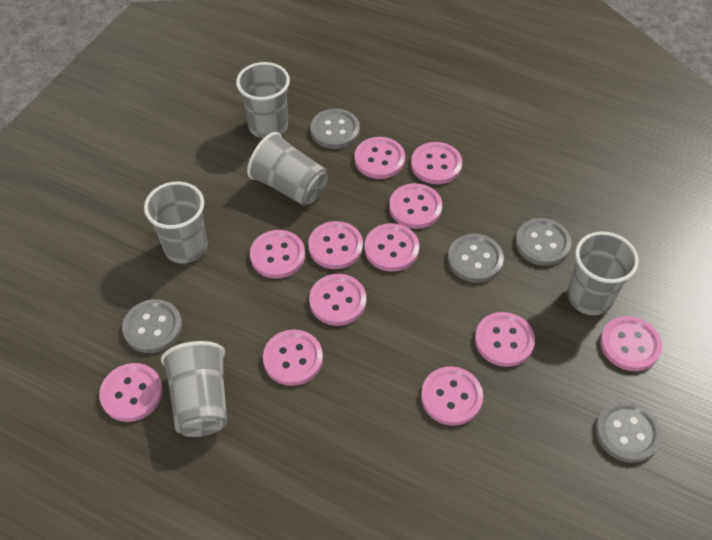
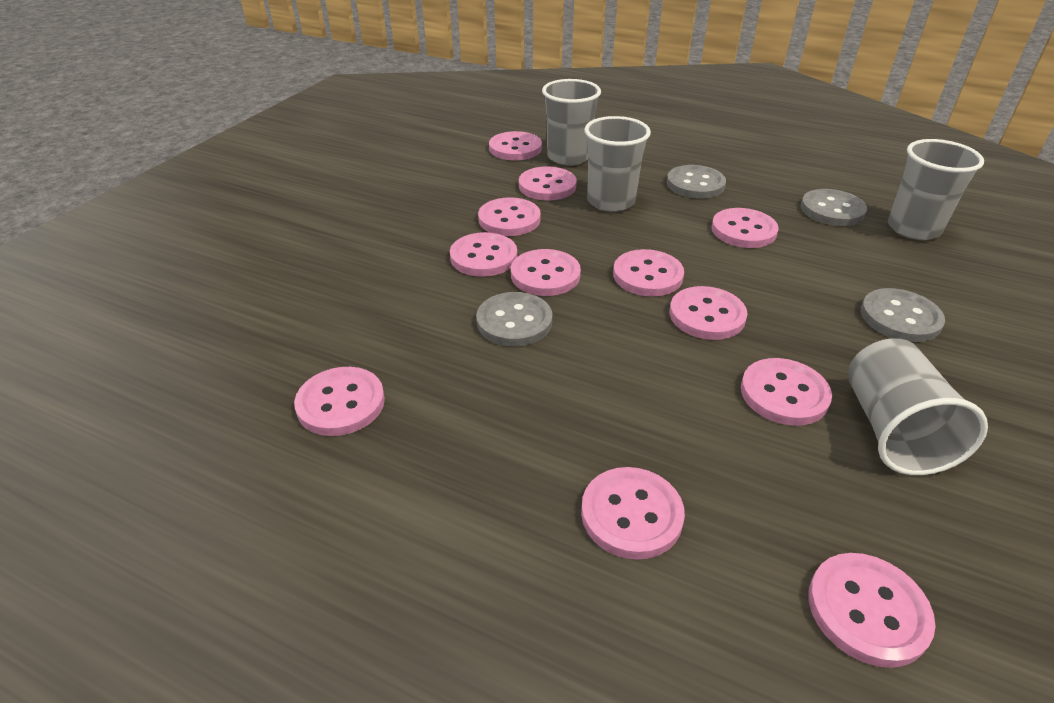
grey button: 5 -> 4
grey cup: 5 -> 4

